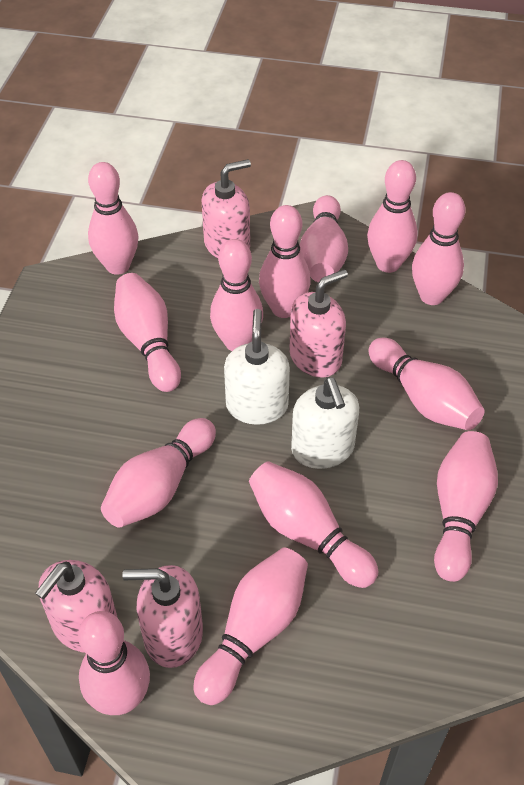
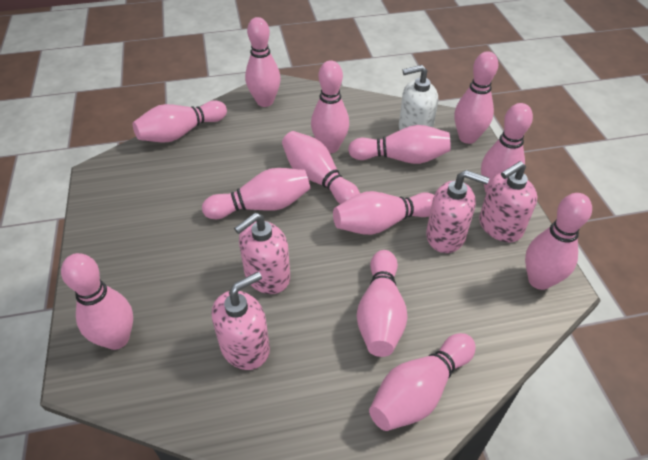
white soap dispenser: 2 -> 1

